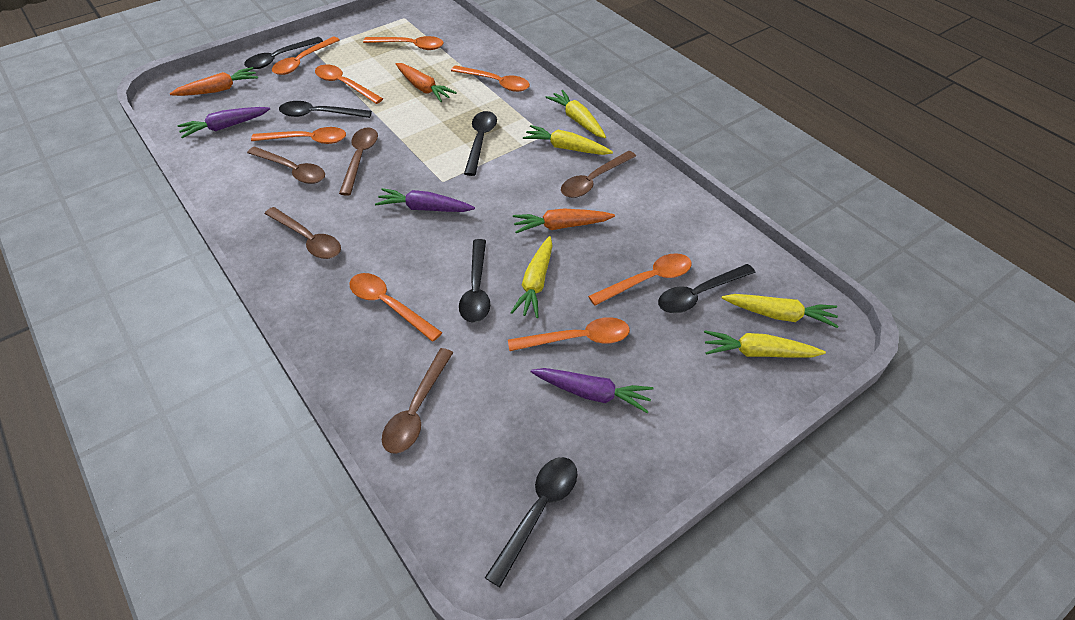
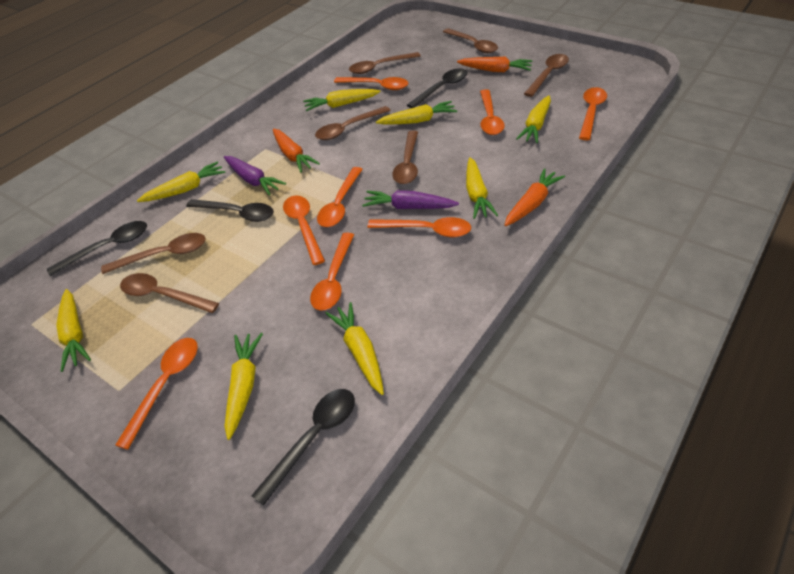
black spoon: 6 -> 4
brown spoon: 5 -> 7
purple carrot: 3 -> 2
yellow carrot: 5 -> 8

